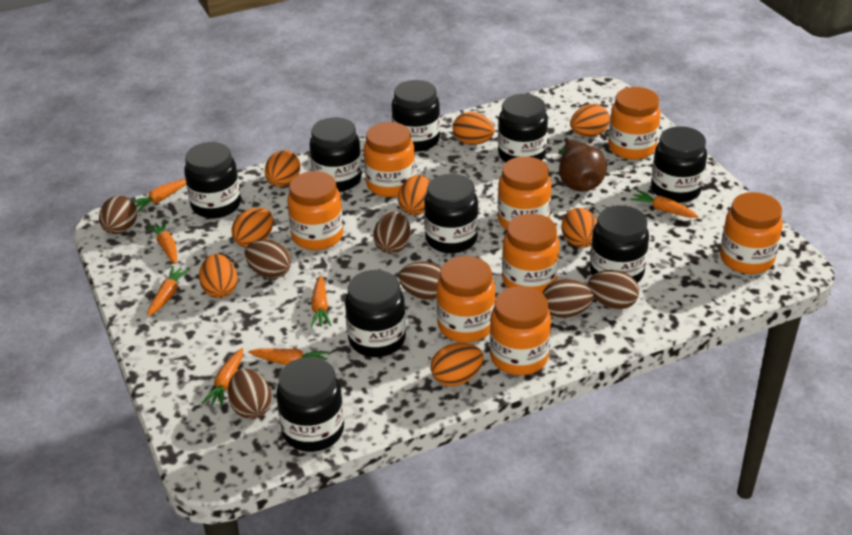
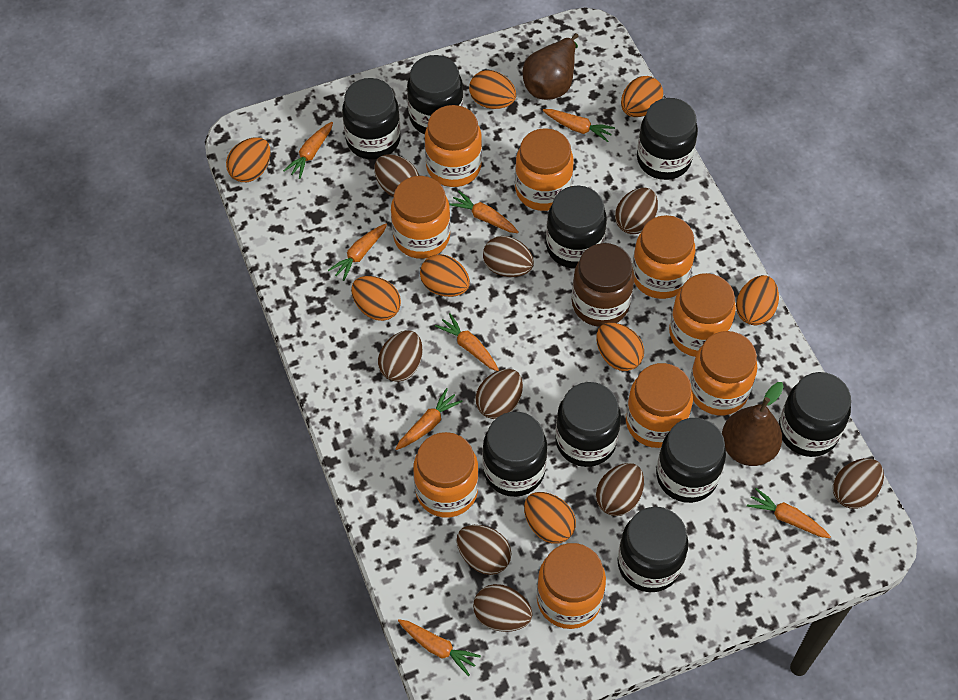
brown egg: 7 -> 9
brown jar: 0 -> 1
brown pear: 1 -> 2
orange carrot: 7 -> 8
orange jar: 8 -> 9

